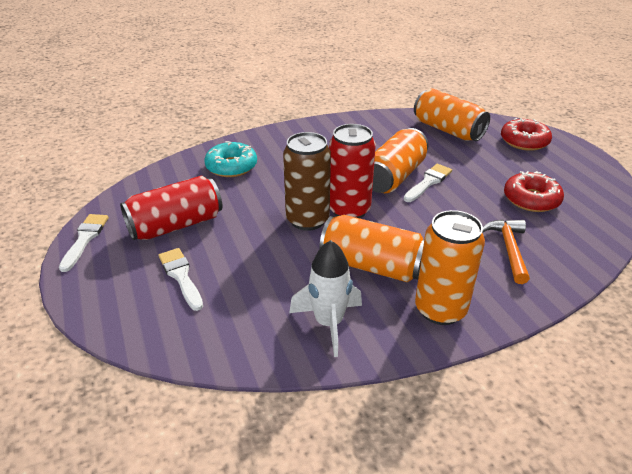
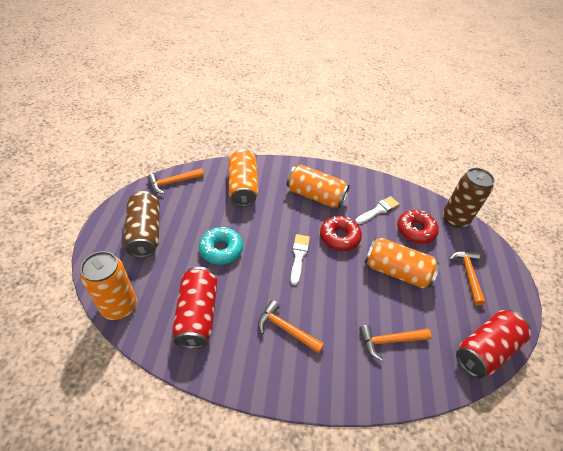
brown can: 1 -> 2
orange hammer: 1 -> 4
white brush: 3 -> 2
white rocket: 1 -> 0

